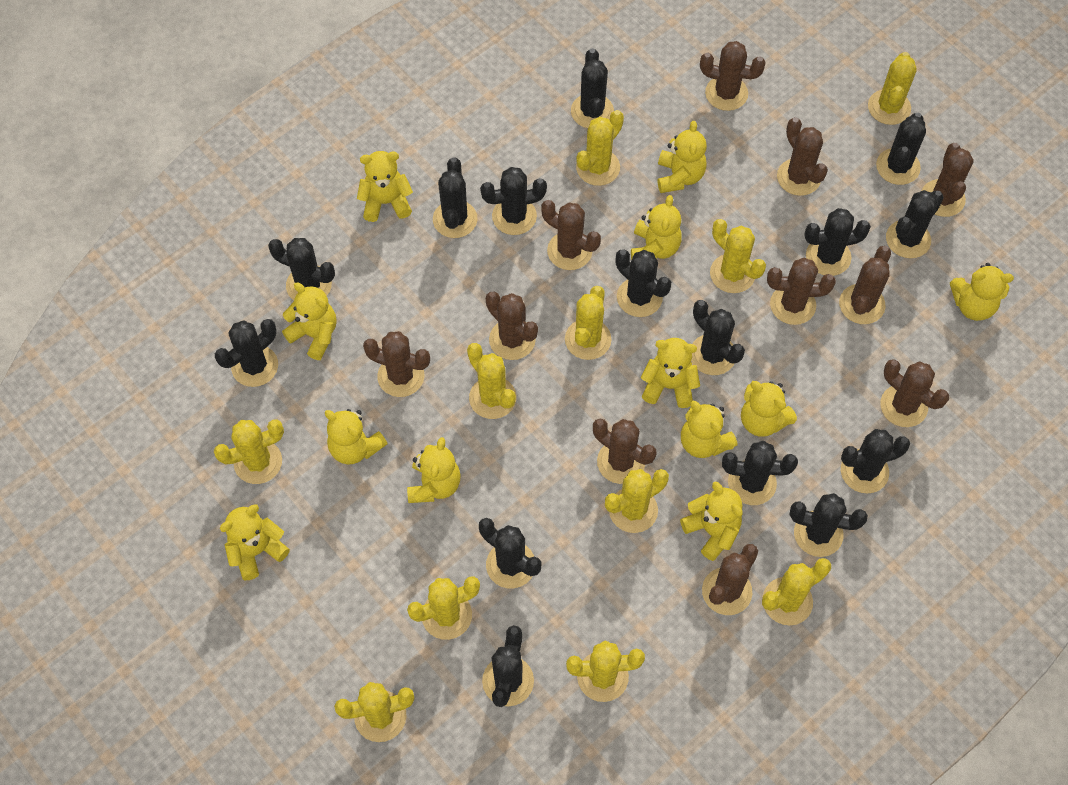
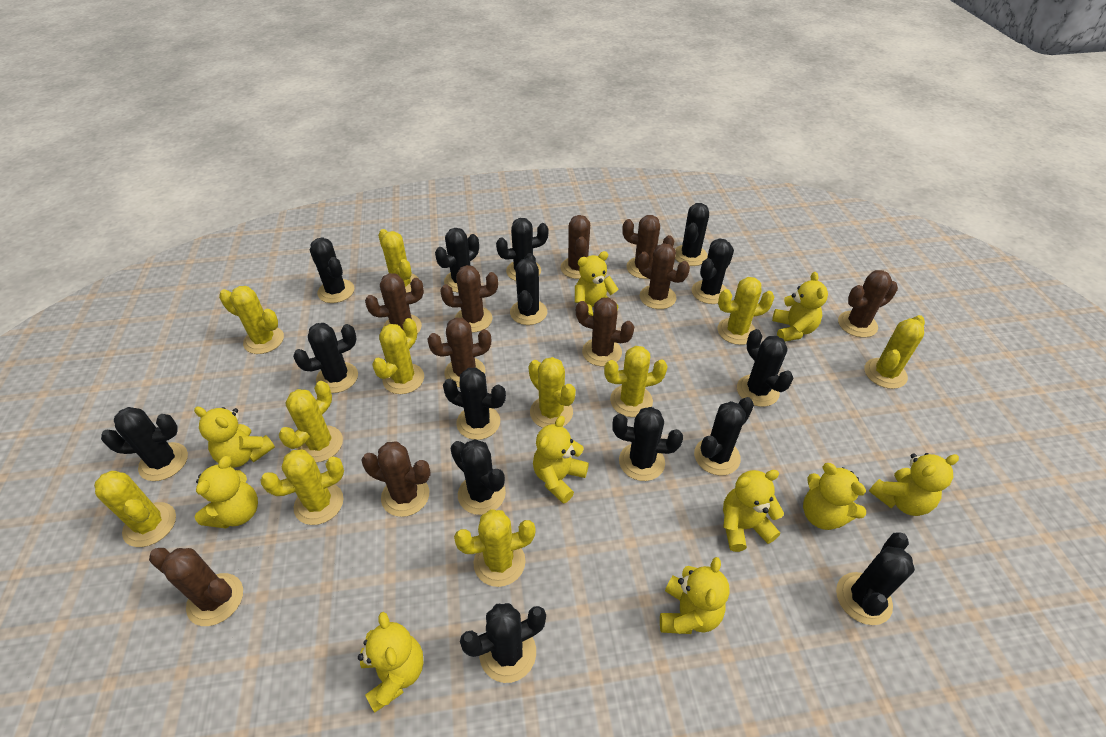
brown cactus: 11 -> 10
yellow teddy bear: 12 -> 10

